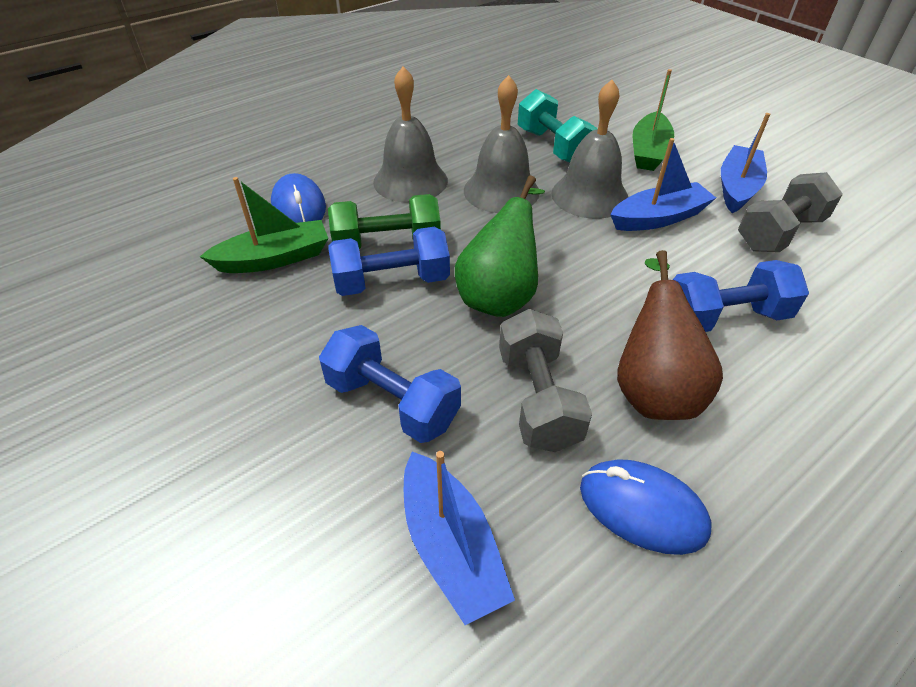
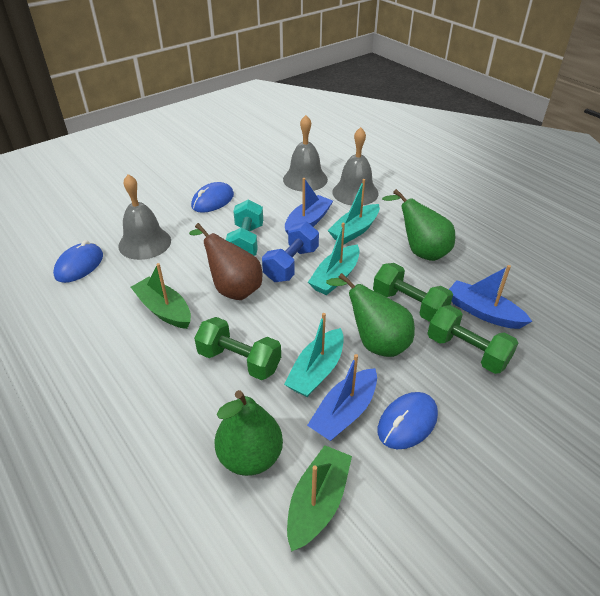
blue dumbbell: 3 -> 1
blue mouse: 2 -> 3
green dumbbell: 1 -> 3
green pear: 1 -> 3
grey dumbbell: 2 -> 0
turquoise boat: 0 -> 3

